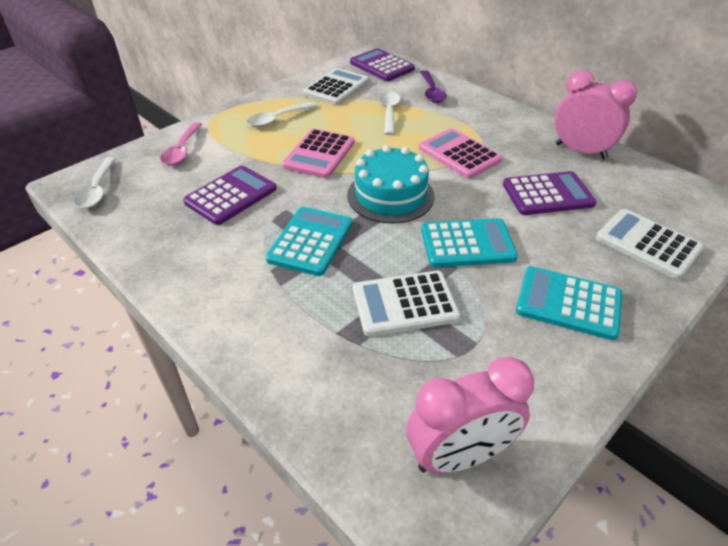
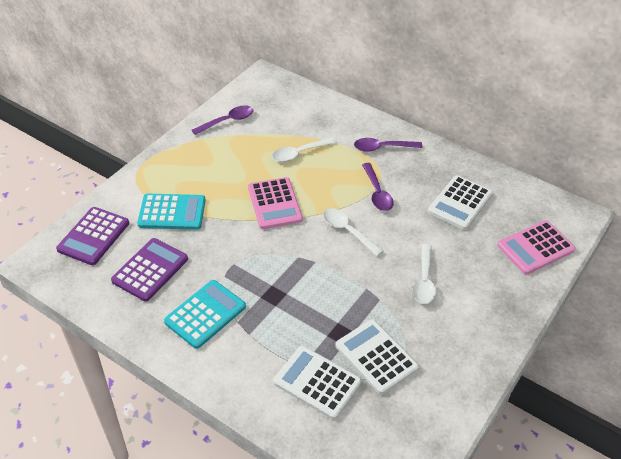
pink clock: 2 -> 0
pink spoon: 1 -> 0
purple calculator: 3 -> 2
purple spoon: 1 -> 3
turquoise cake: 1 -> 0
turquoise calculator: 3 -> 2

